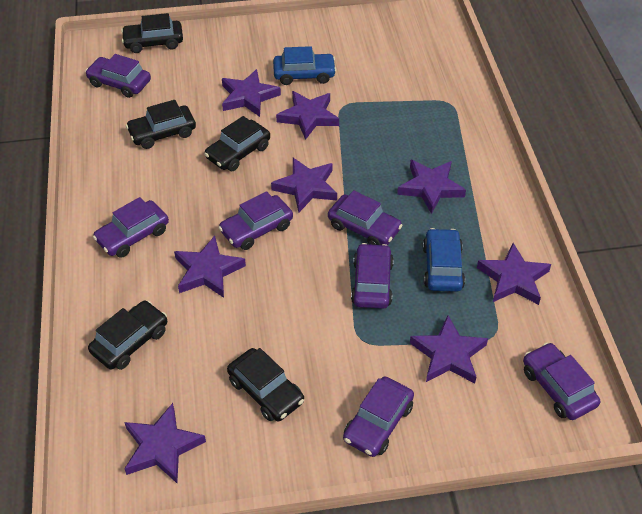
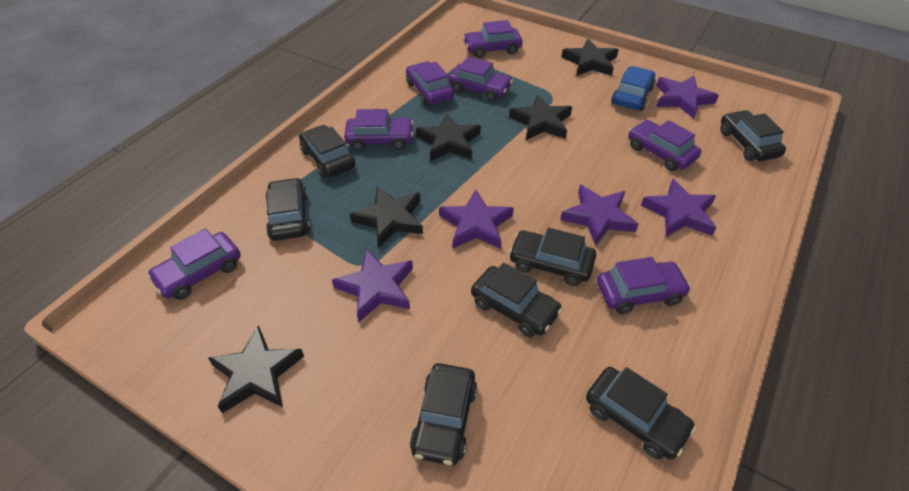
black car: 5 -> 7
black star: 0 -> 5
blue car: 2 -> 1
purple star: 8 -> 5

